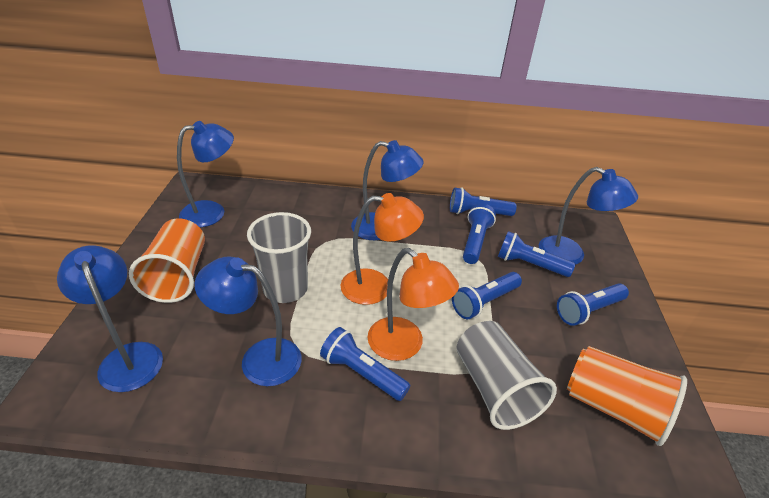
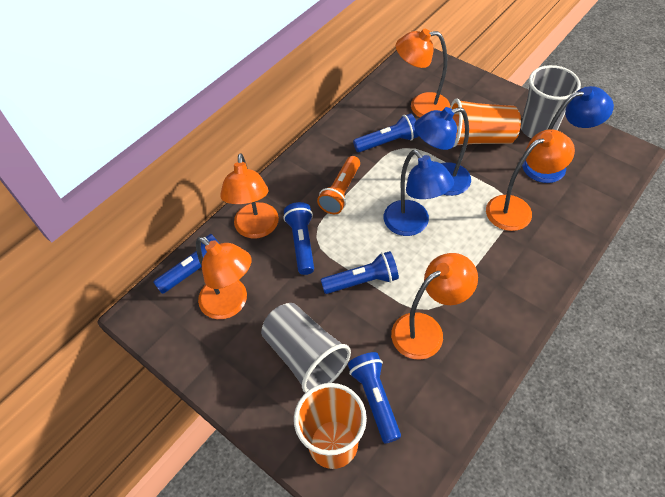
blue flashlight: 6 -> 5
blue lamp: 5 -> 3
orange flashlight: 0 -> 1
orange lamp: 2 -> 5

